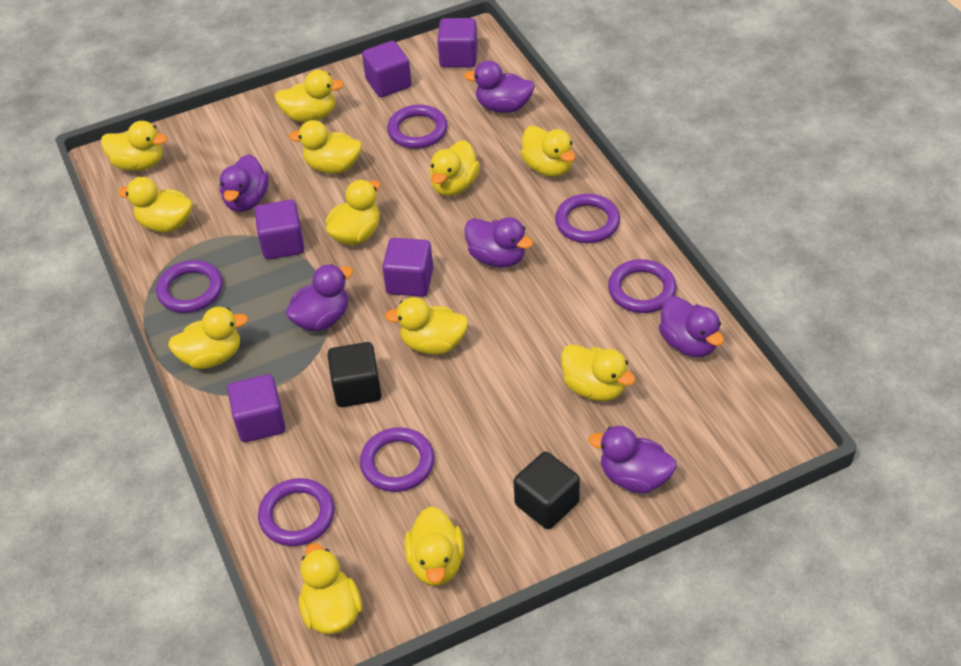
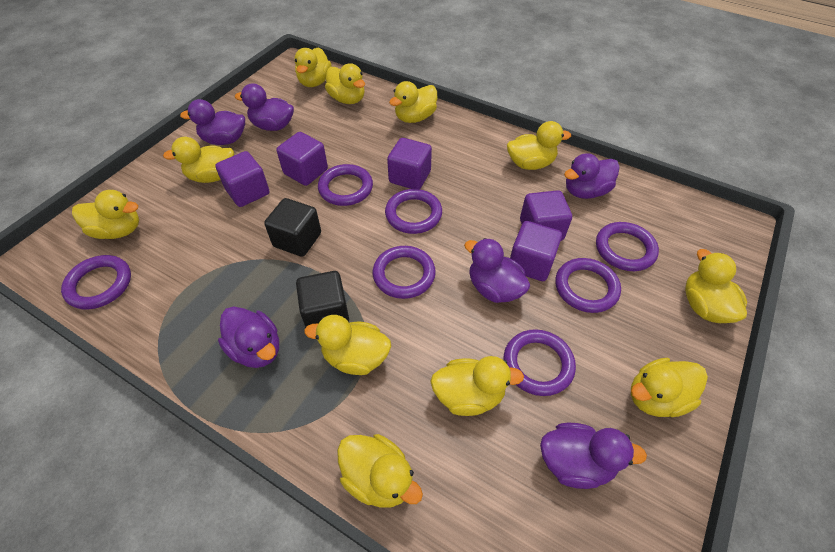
purple ring: 6 -> 7
yellow duck: 12 -> 11

